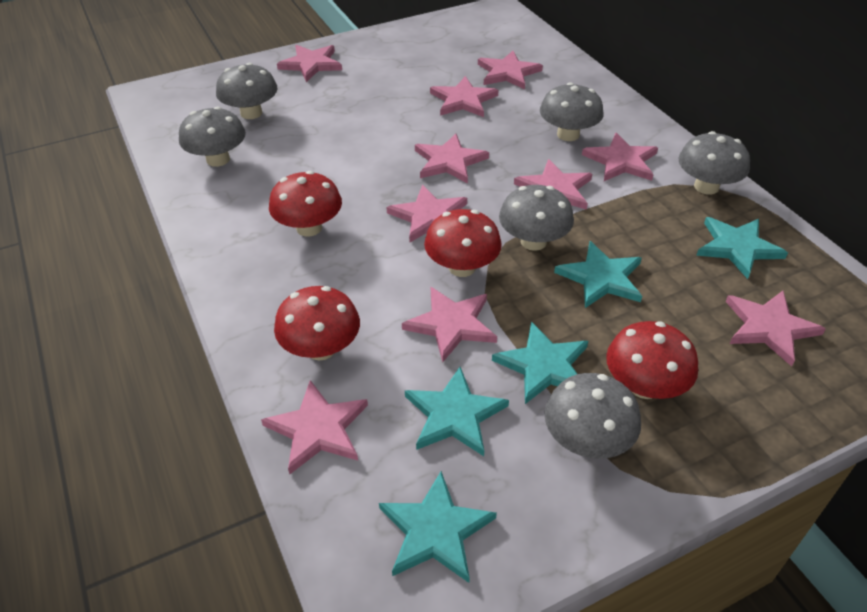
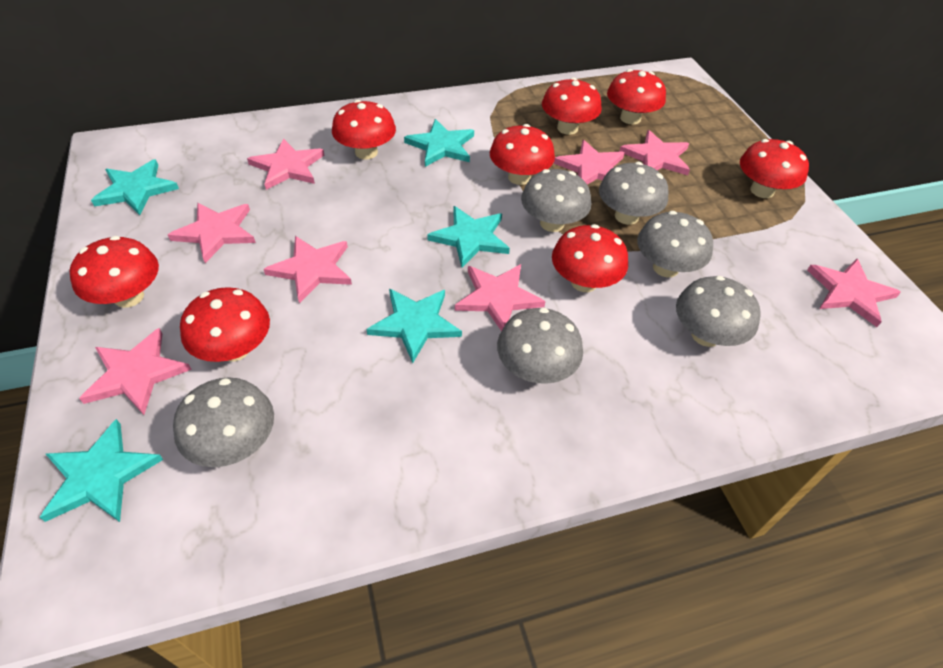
pink star: 10 -> 8
red mushroom: 4 -> 8

